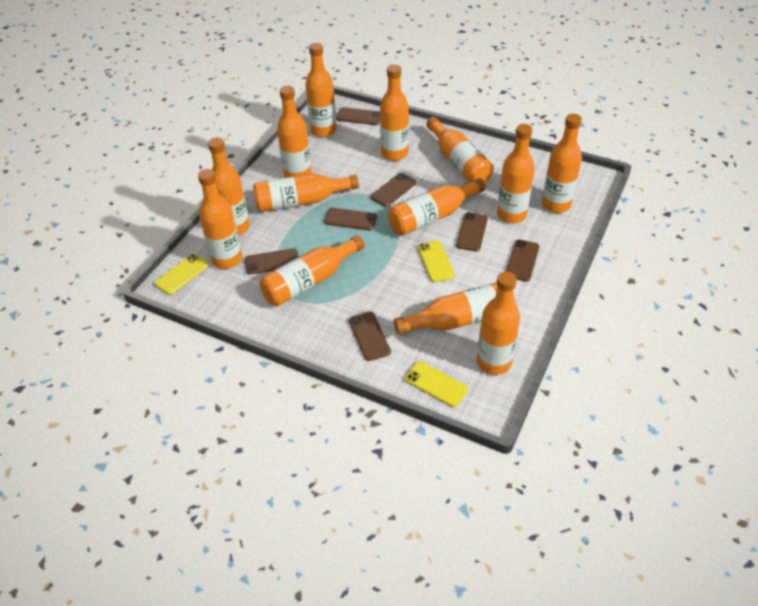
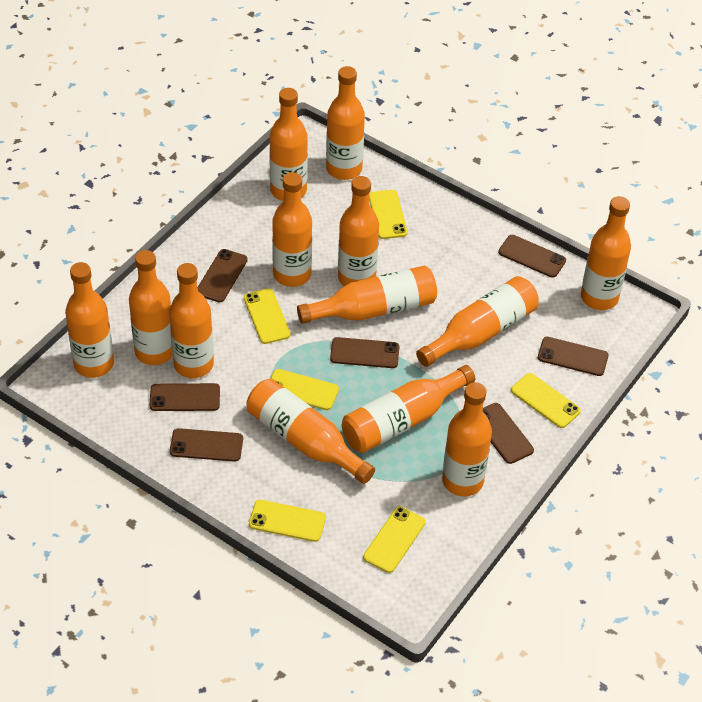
yellow phone: 3 -> 6

